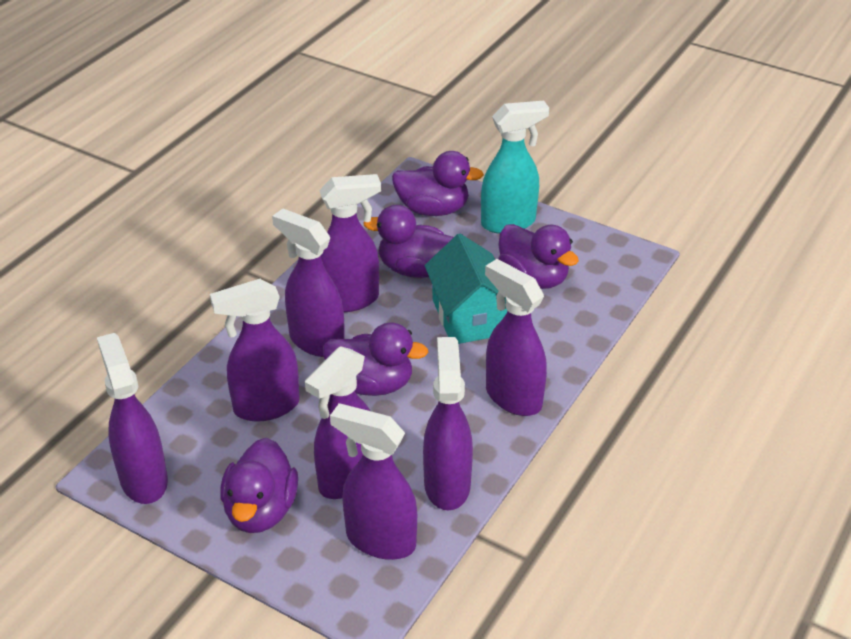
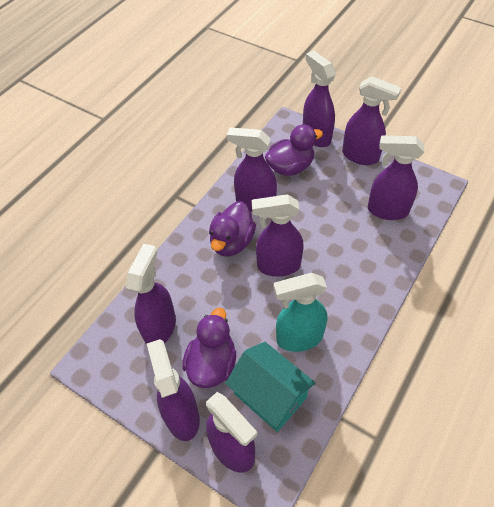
purple duck: 5 -> 3

